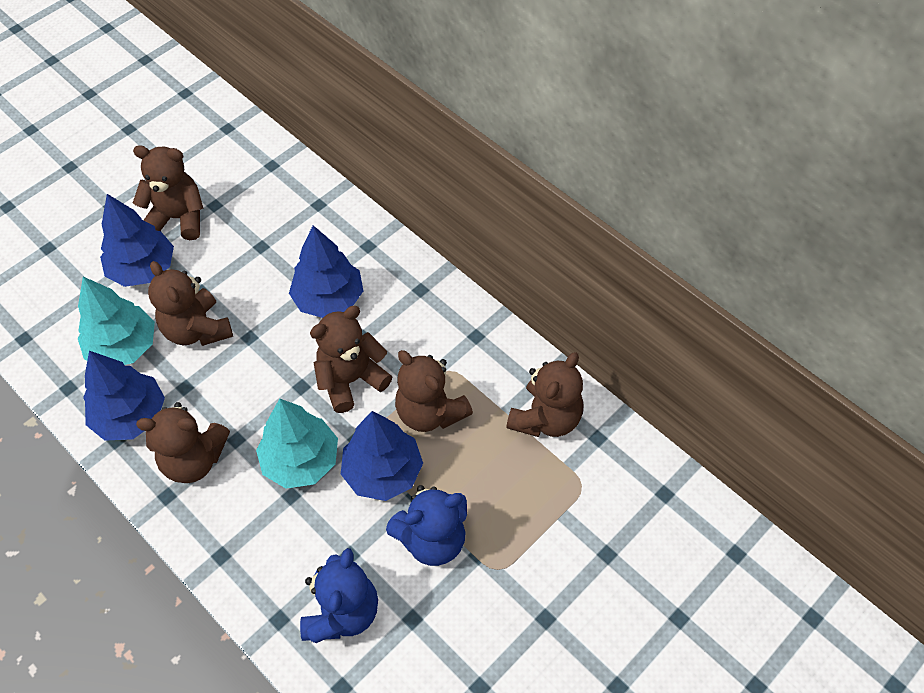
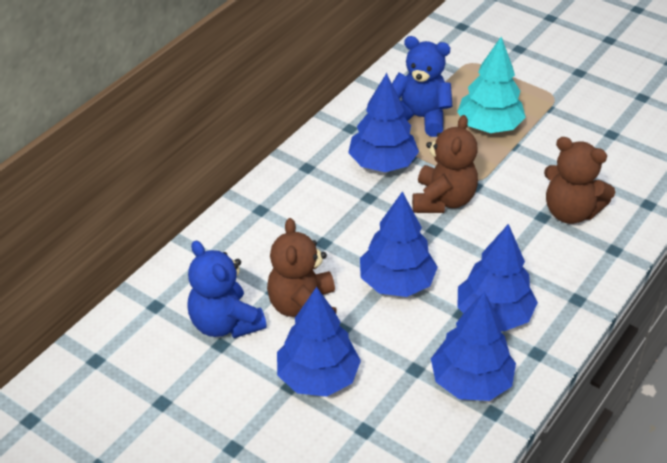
blue tree: 4 -> 5
brown teddy bear: 6 -> 3
turquoise tree: 2 -> 1

